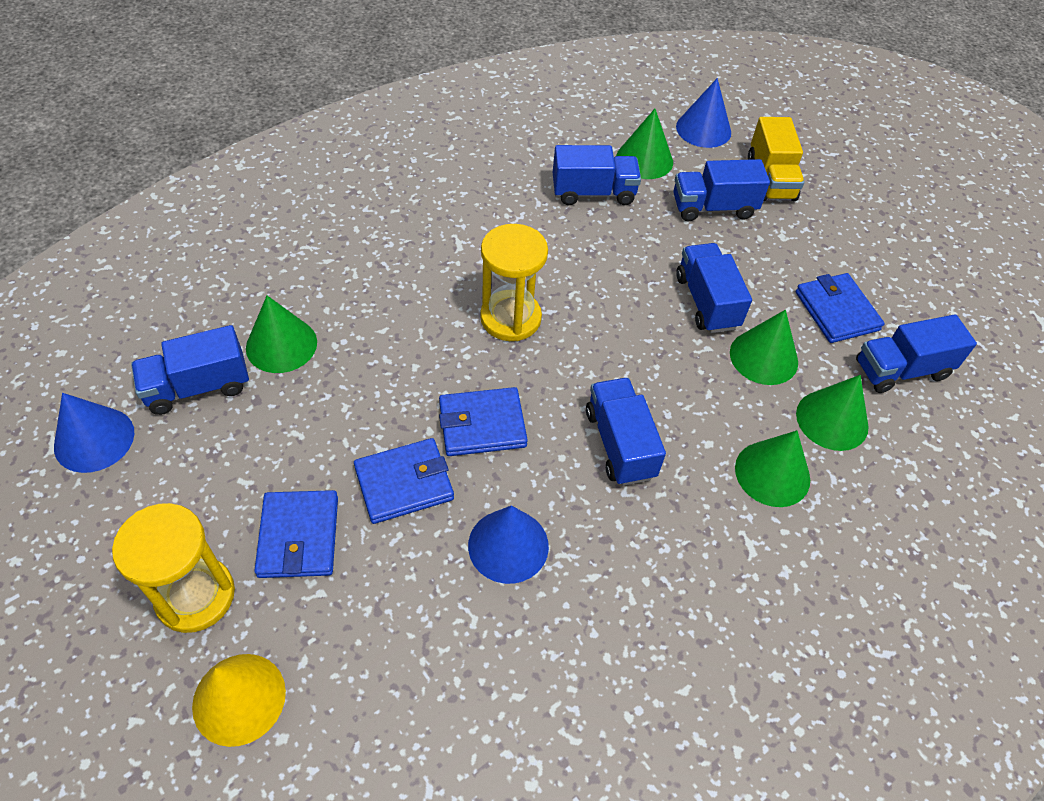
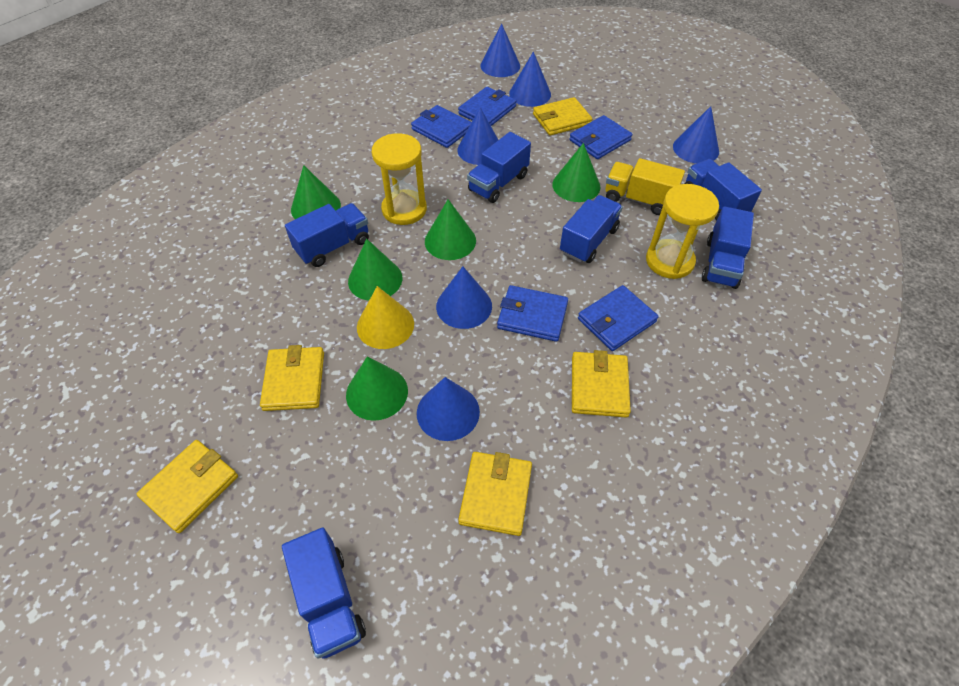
blue cone: 3 -> 6
blue wallet: 4 -> 5
yellow wallet: 0 -> 5

